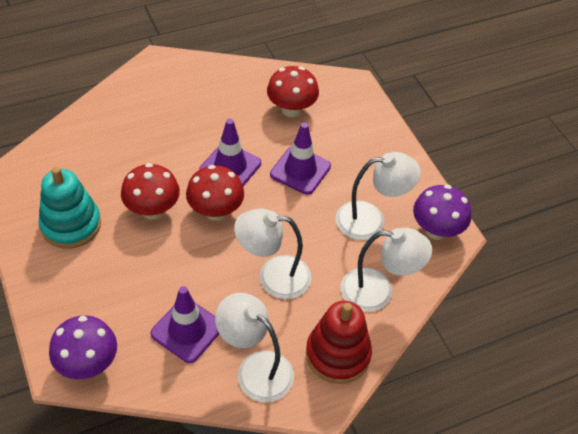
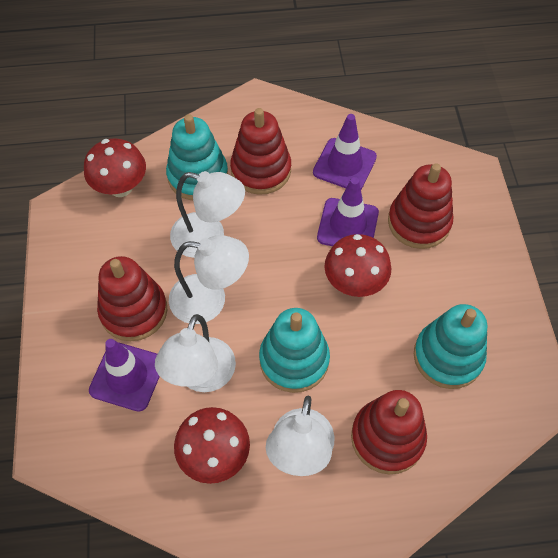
purple mushroom: 2 -> 0
red stacking toy: 1 -> 4
turquoise stacking toy: 1 -> 3

